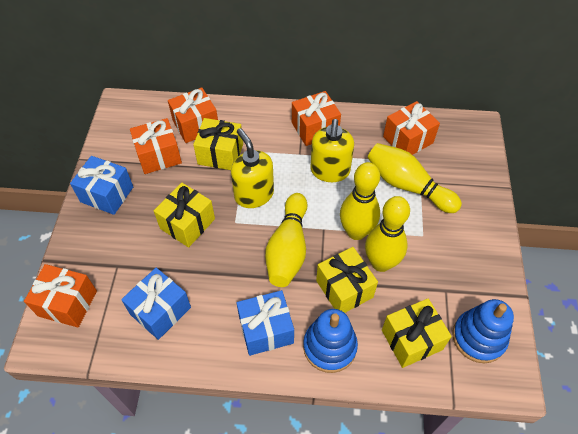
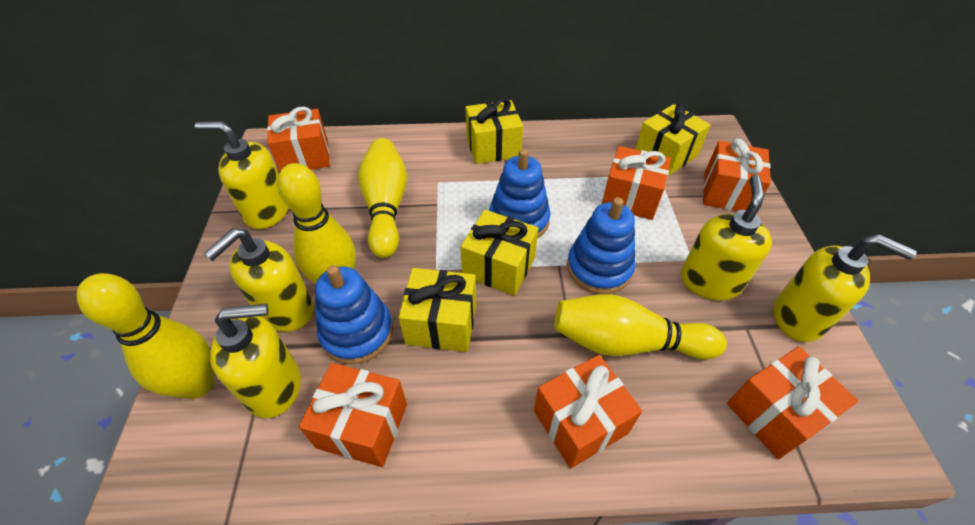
blue gift: 3 -> 0
blue stacking toy: 2 -> 3
orange gift: 5 -> 6
yellow soap dispenser: 2 -> 5

